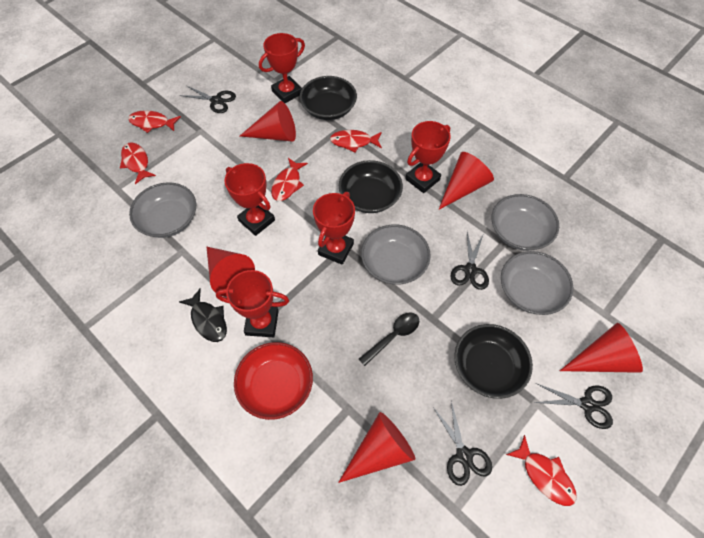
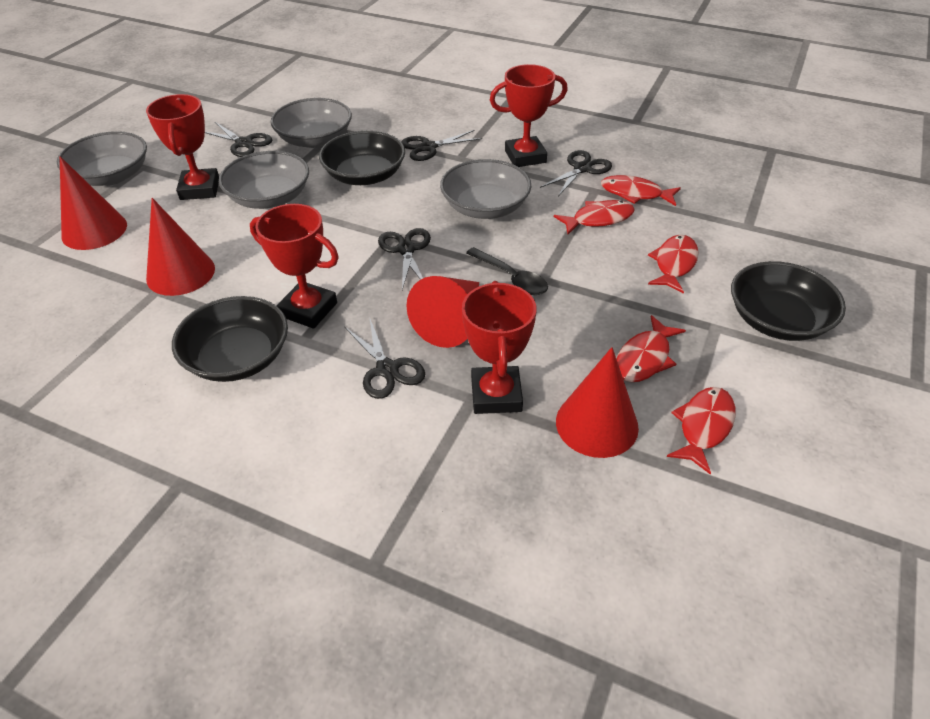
black fish: 1 -> 0
black scissors: 4 -> 5
red bowl: 1 -> 0
red cone: 5 -> 4
red trophy: 5 -> 4

